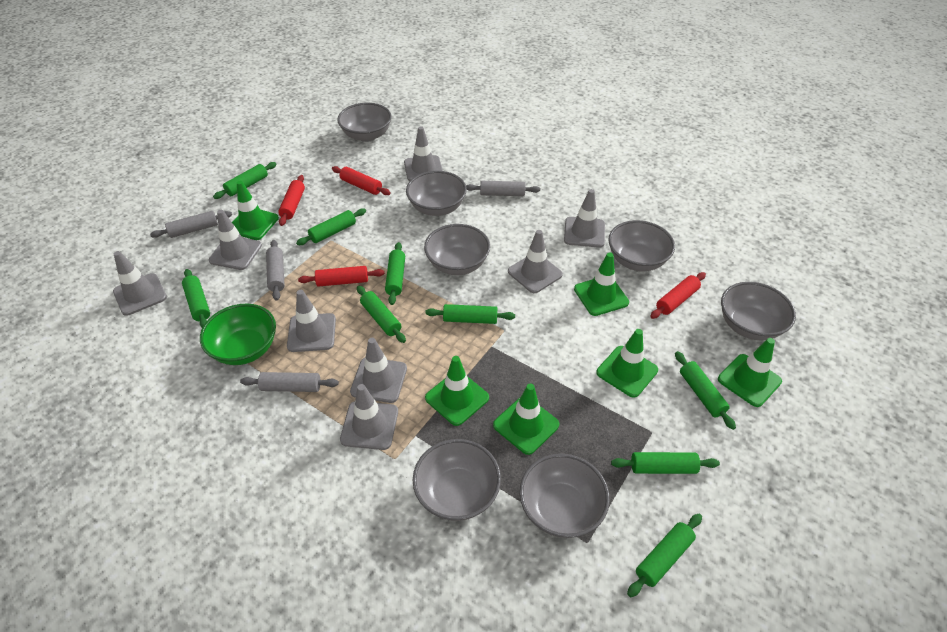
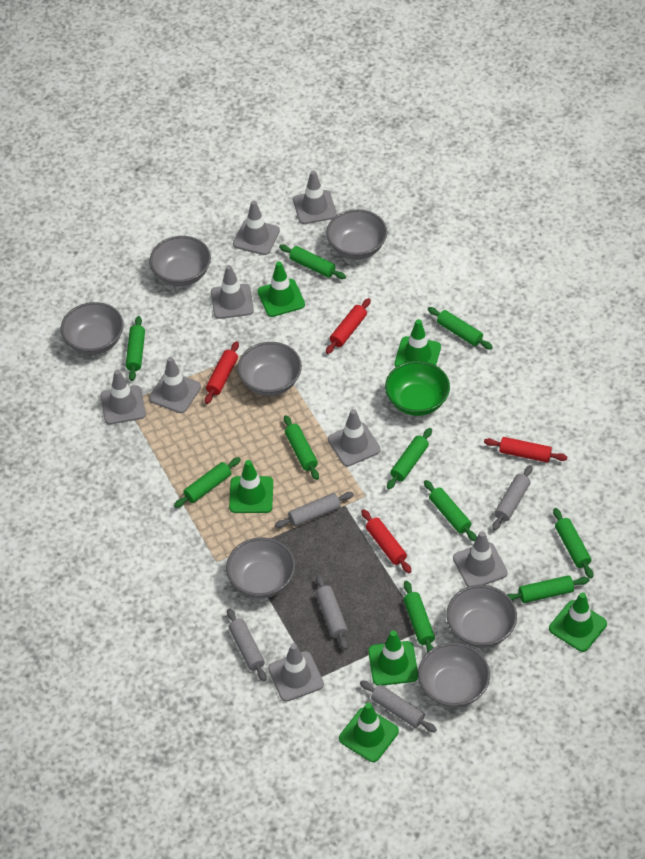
green rolling pin: 9 -> 10
grey rolling pin: 4 -> 5

